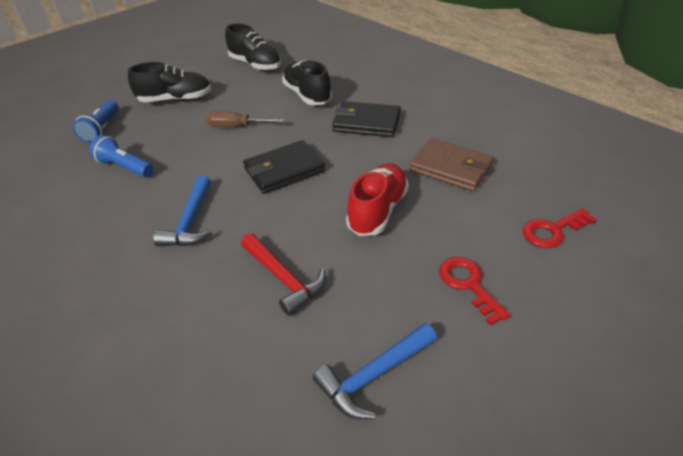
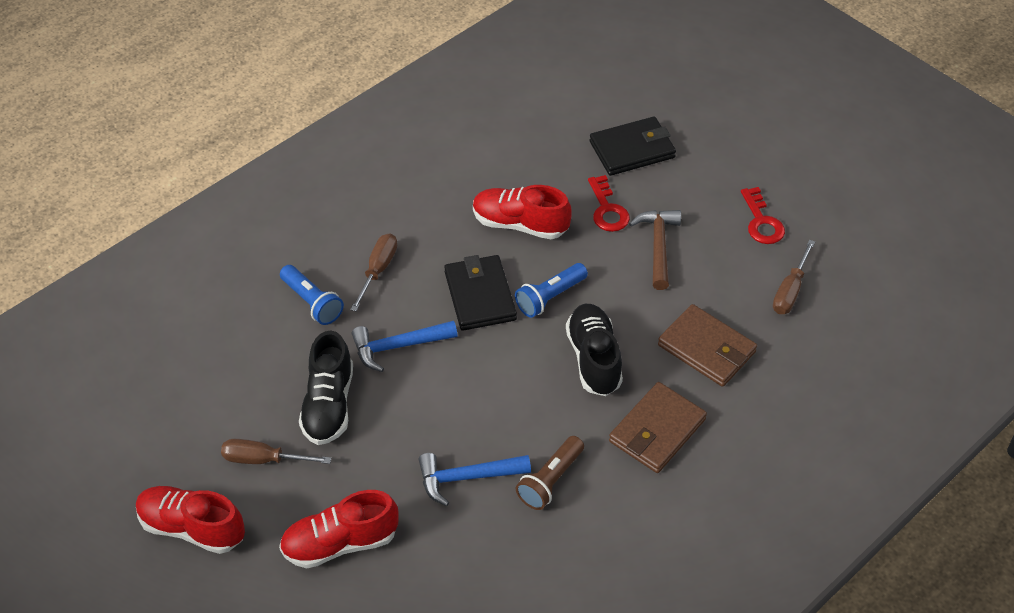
black shoe: 3 -> 2
brown flashlight: 0 -> 1
brown hammer: 0 -> 1
brown screwdriver: 1 -> 3
brown wallet: 1 -> 2
red hammer: 1 -> 0
red shoe: 1 -> 3

